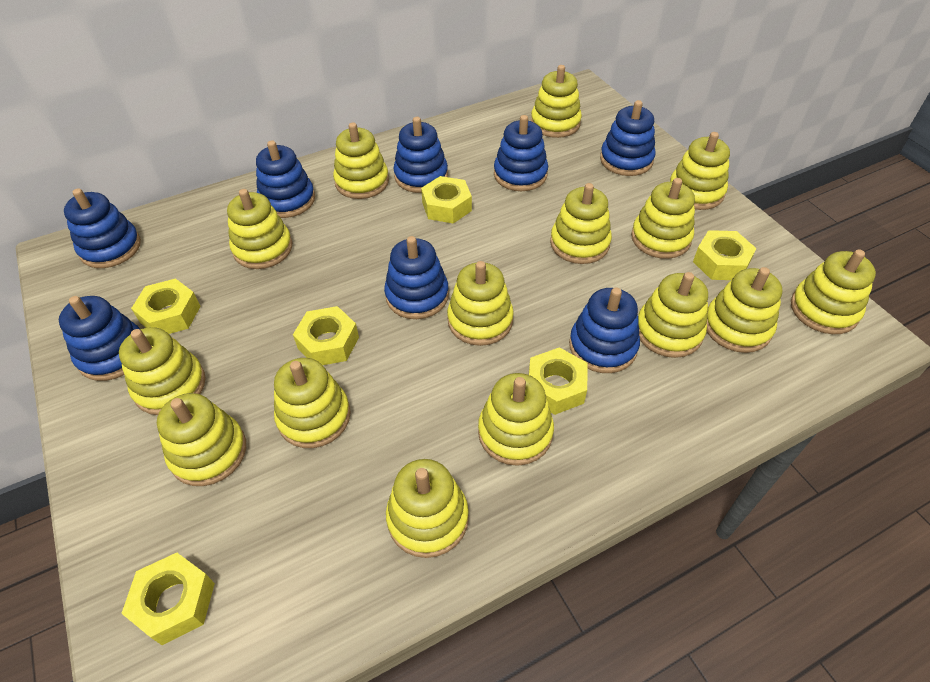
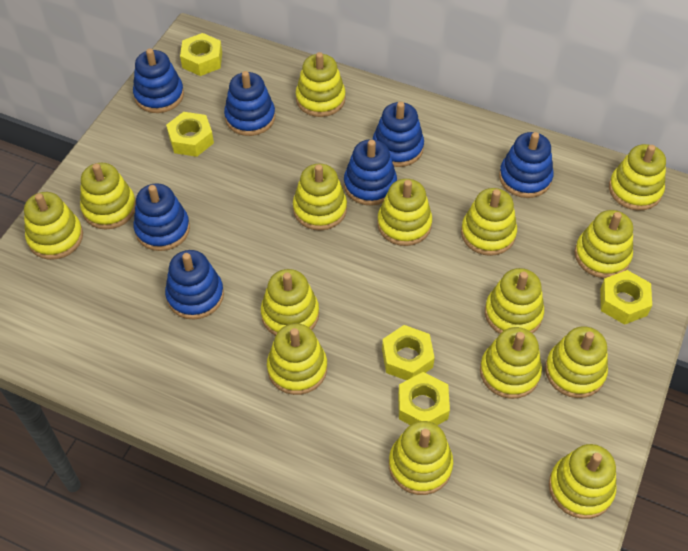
blue stacking toy: 8 -> 7
yellow nut: 6 -> 5

